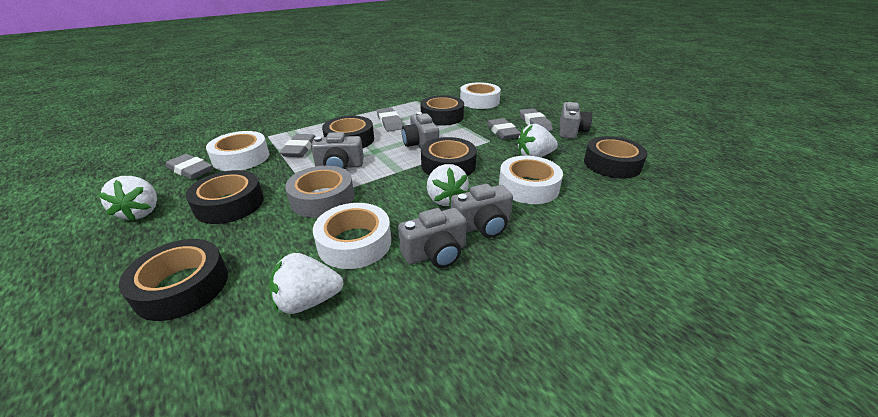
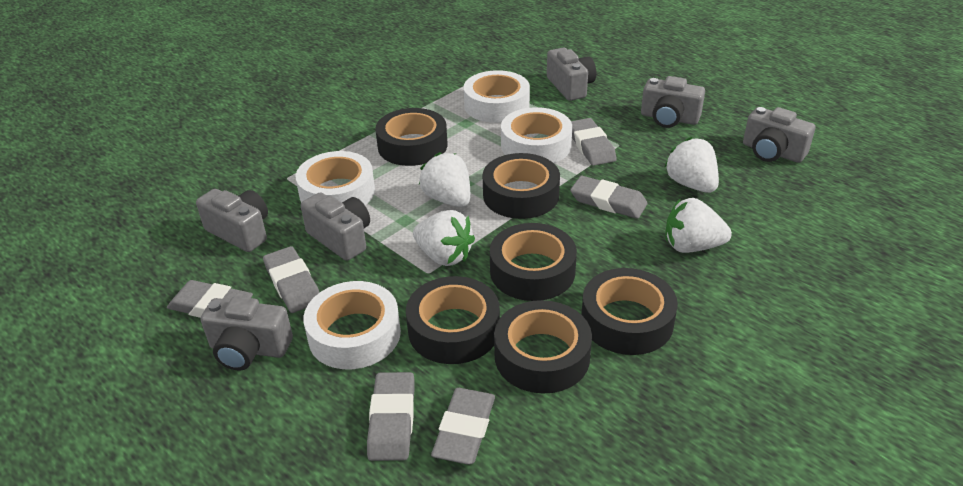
grey camera: 5 -> 6
grey eraser: 5 -> 6
grey tape: 1 -> 0

